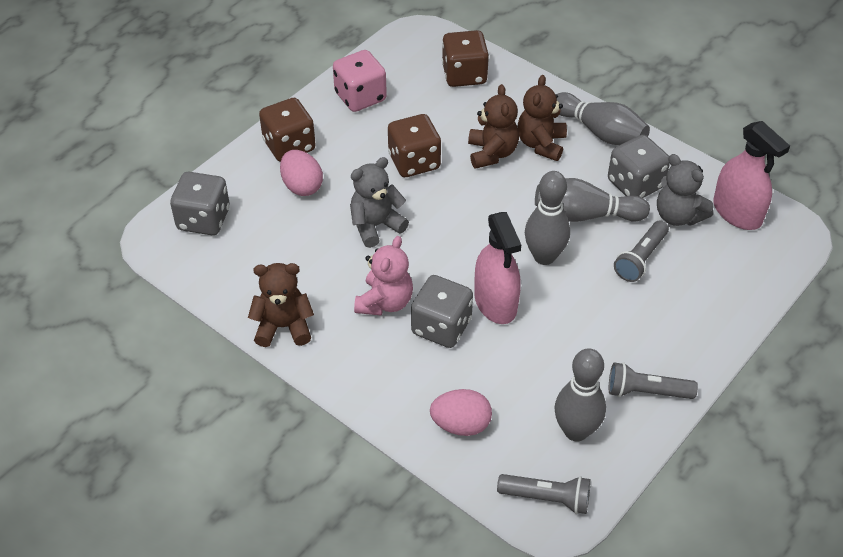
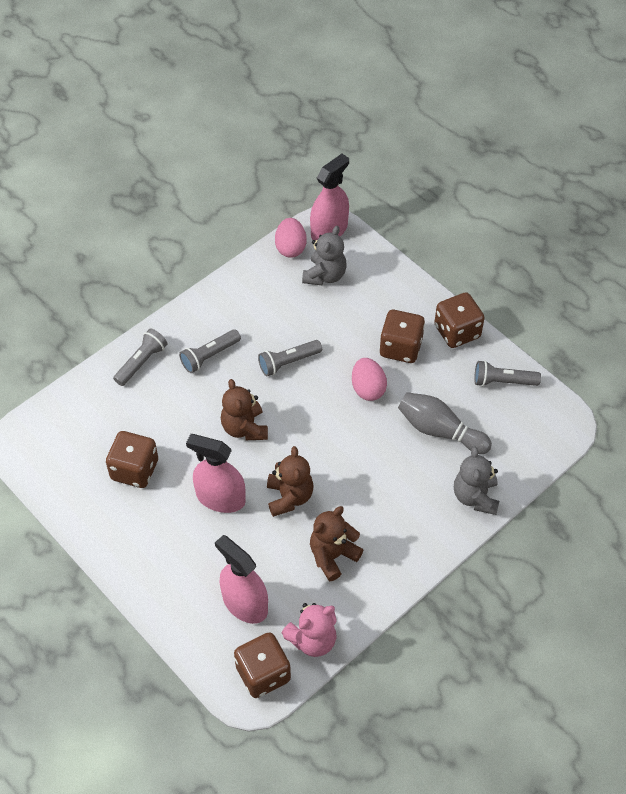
brown dice: 3 -> 4
grey bowling pin: 4 -> 1
grey dice: 3 -> 0
grey flashlight: 3 -> 4
pink dice: 1 -> 0
pink spray bottle: 2 -> 3

